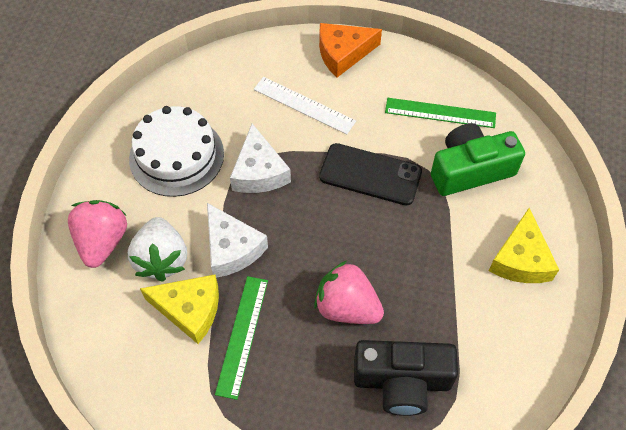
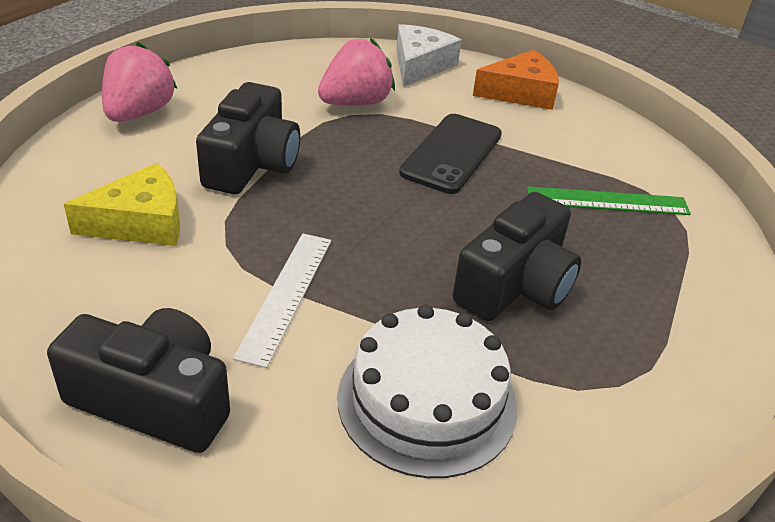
black camera: 1 -> 3
green camera: 1 -> 0
green ruler: 2 -> 1
white cheese: 2 -> 1
white strawberry: 1 -> 0
yellow cheese: 2 -> 1

